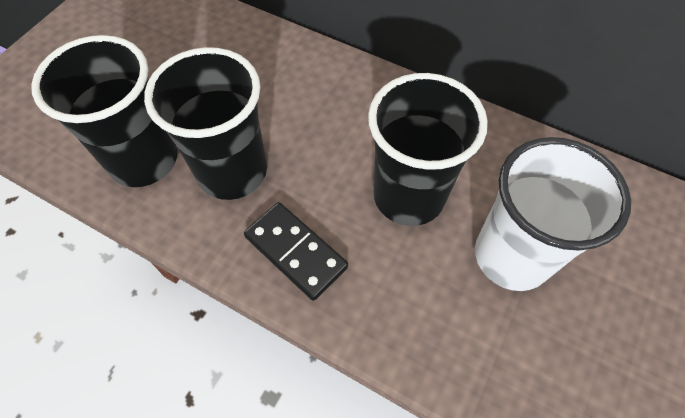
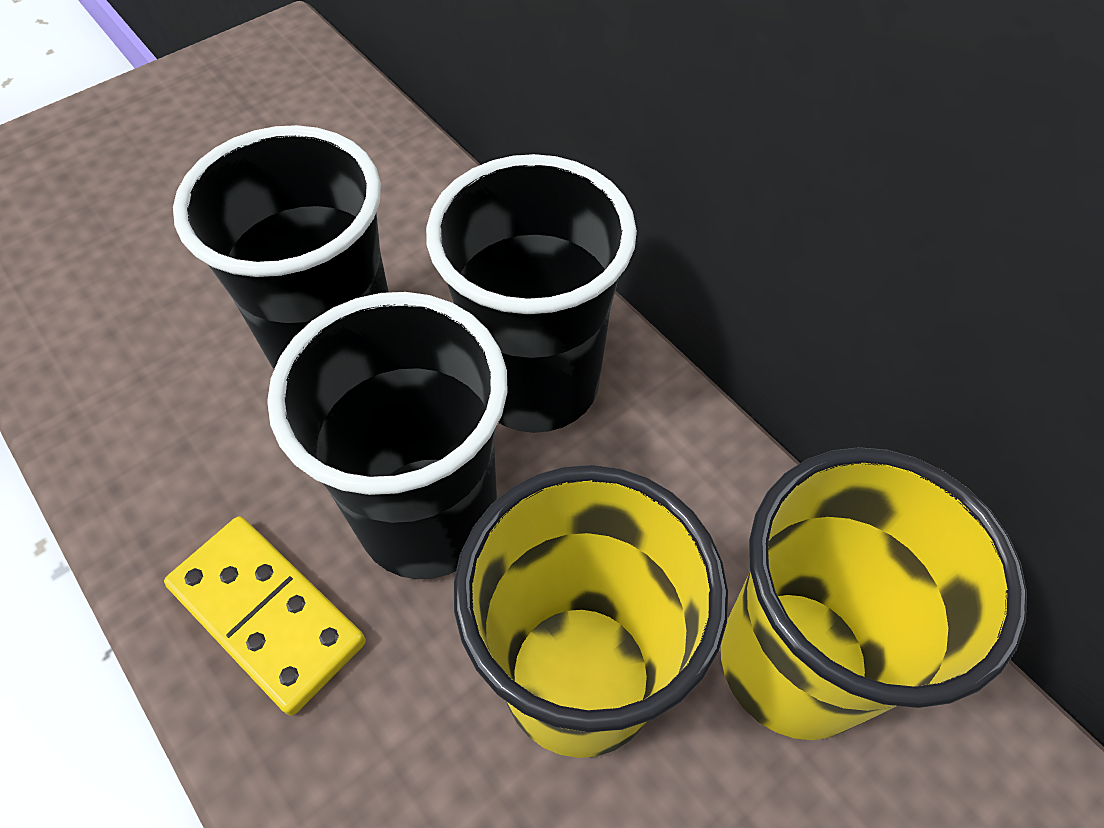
black domino: 1 -> 0
white cup: 1 -> 0
yellow cup: 0 -> 2
yellow domino: 0 -> 1

